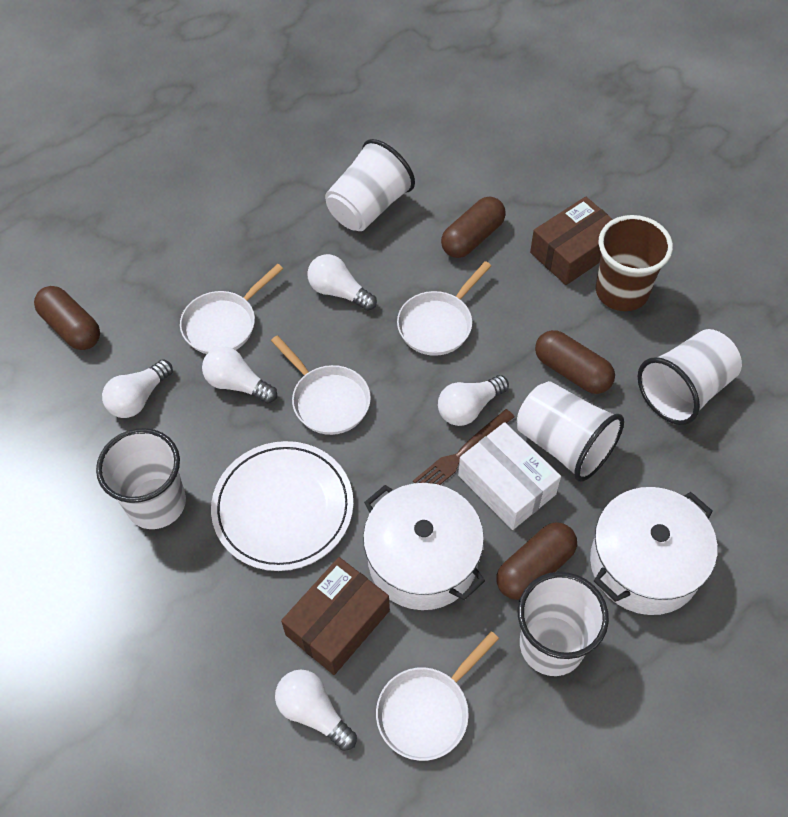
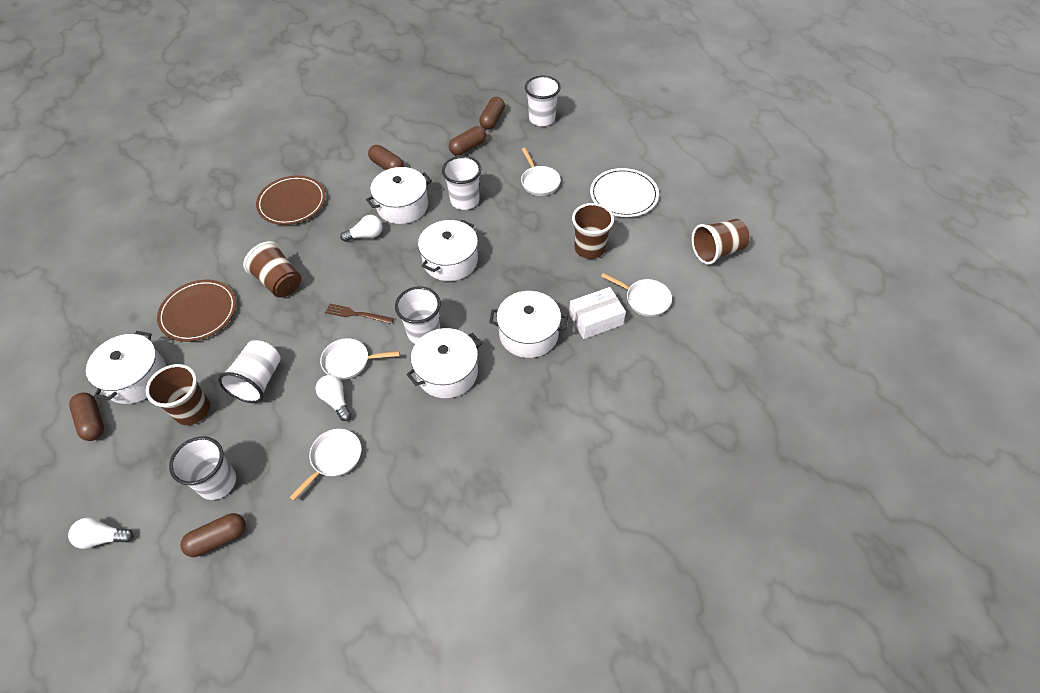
brown box: 2 -> 0
brown capsule: 4 -> 5
brown cup: 1 -> 4
brown plate: 0 -> 2
white light bulb: 5 -> 3
white pot: 2 -> 5

